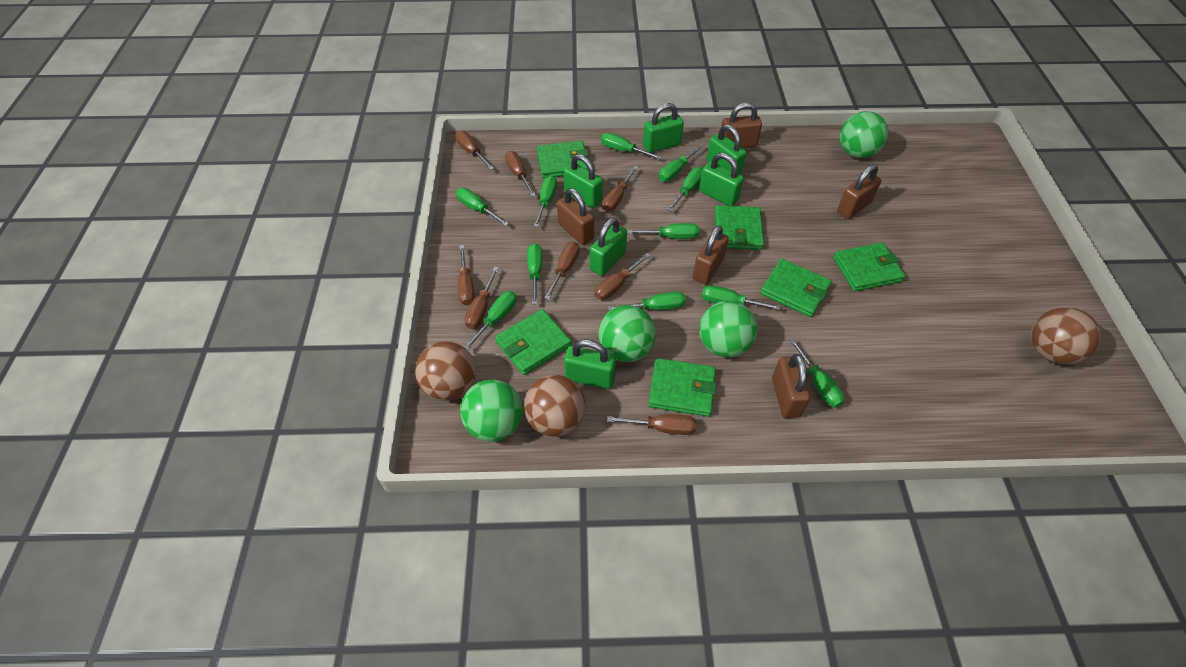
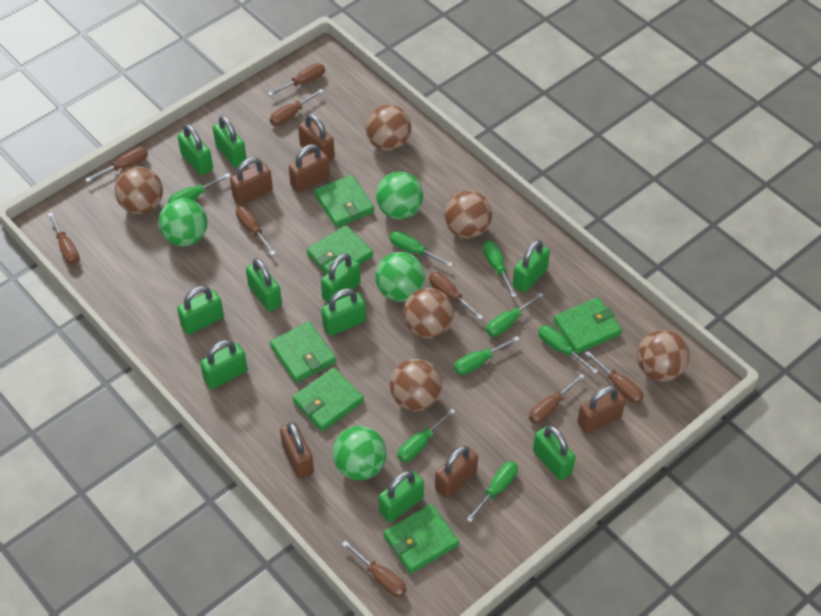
brown ball: 3 -> 6
brown padlock: 5 -> 6
brown screwdriver: 8 -> 9
green padlock: 6 -> 10
green screwdriver: 11 -> 8

